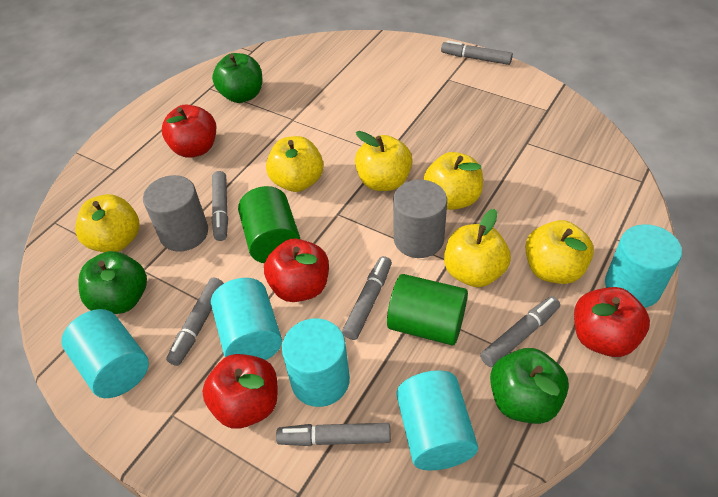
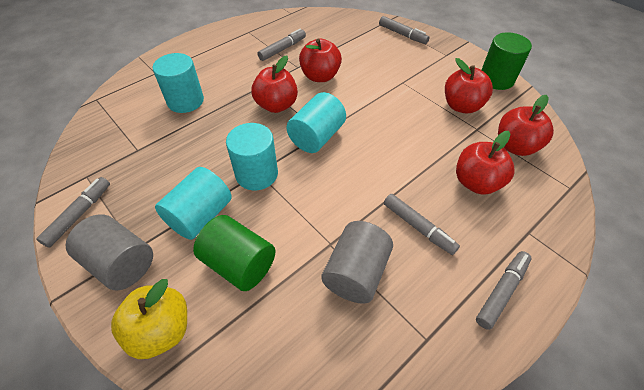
green apple: 3 -> 0
grey marker: 6 -> 5
red apple: 4 -> 5
turquoise cylinder: 5 -> 4
yellow apple: 6 -> 1

